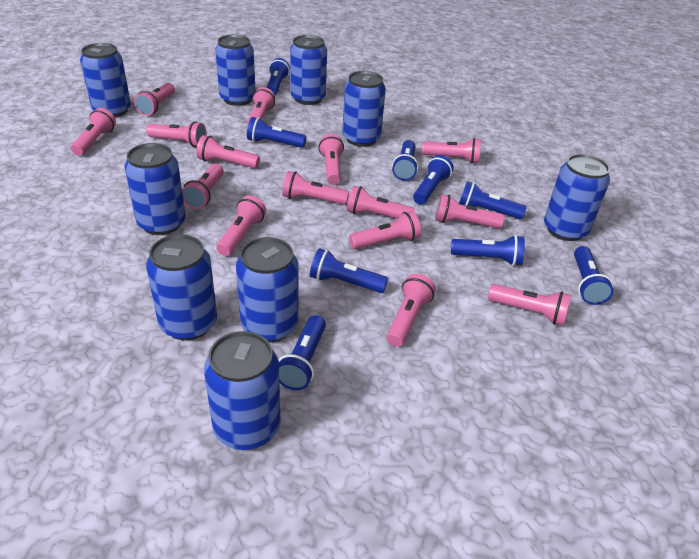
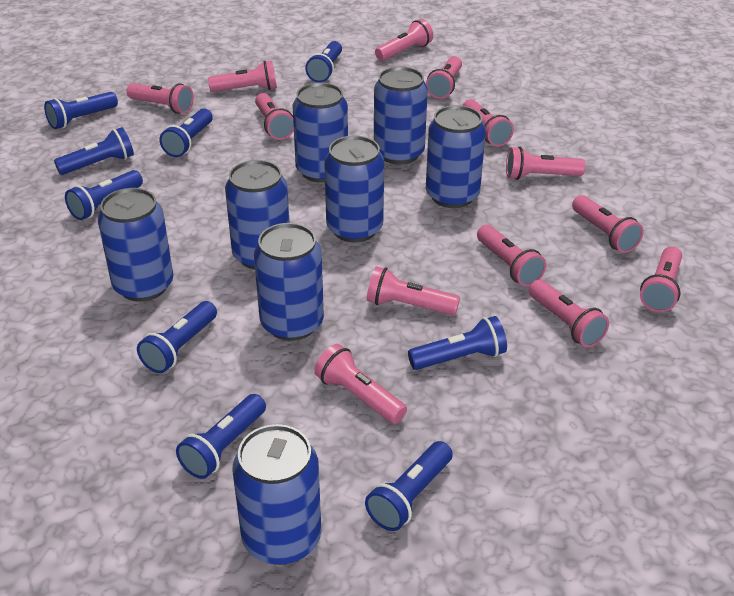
blue can: 9 -> 8
pink flashlight: 15 -> 13

